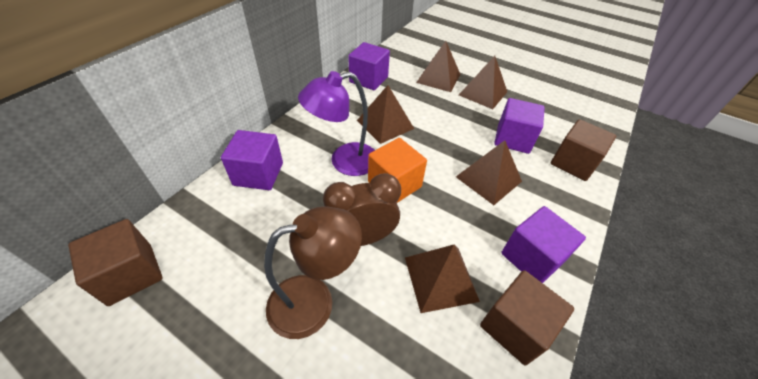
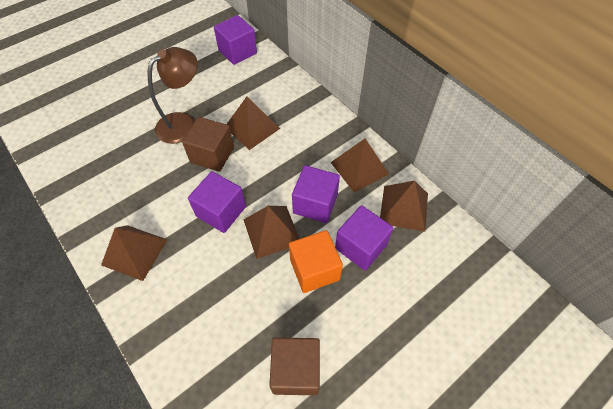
brown clock: 1 -> 0
brown cube: 3 -> 2
purple lamp: 1 -> 0

